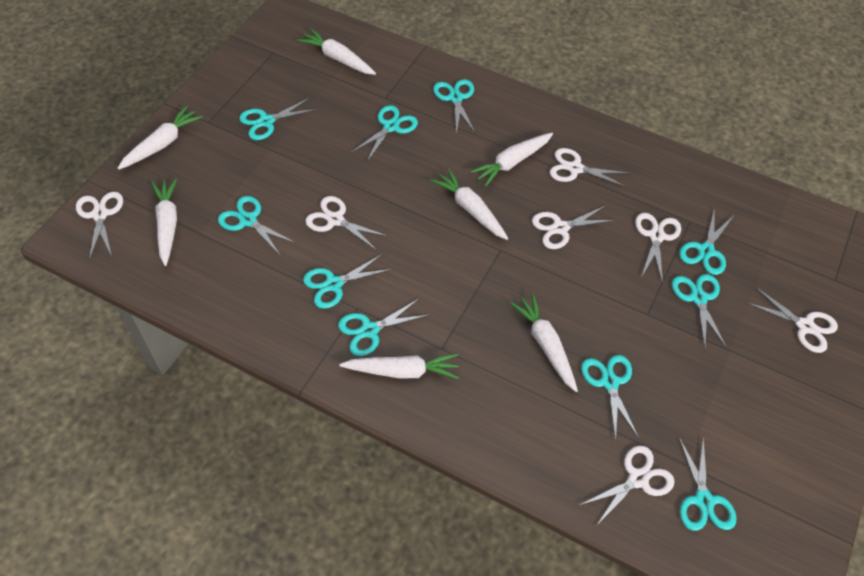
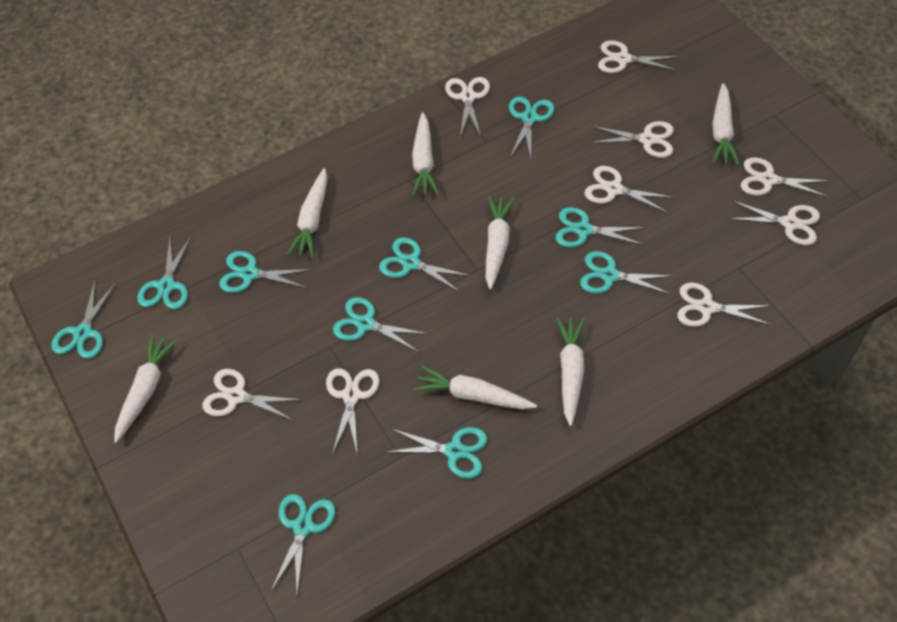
white scissors: 7 -> 9

